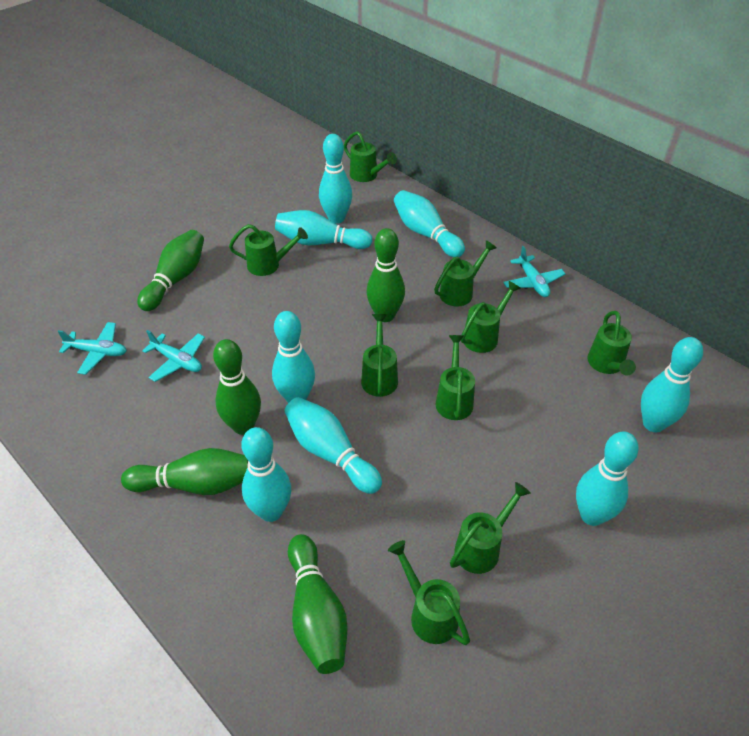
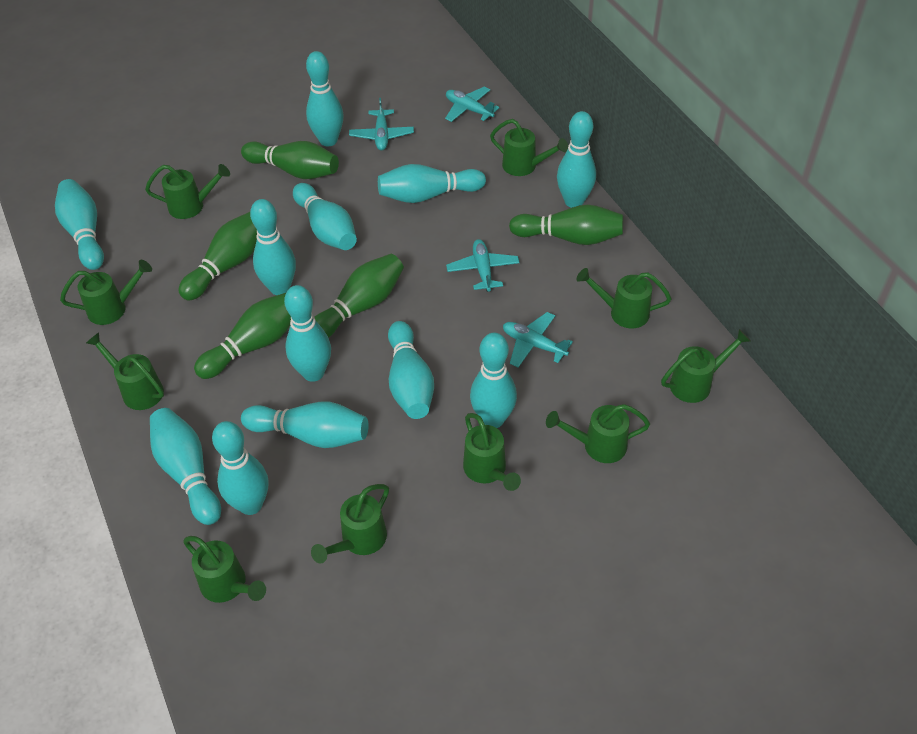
green watering can: 9 -> 10
turquoise bowling pin: 8 -> 12
turquoise plane: 3 -> 4

